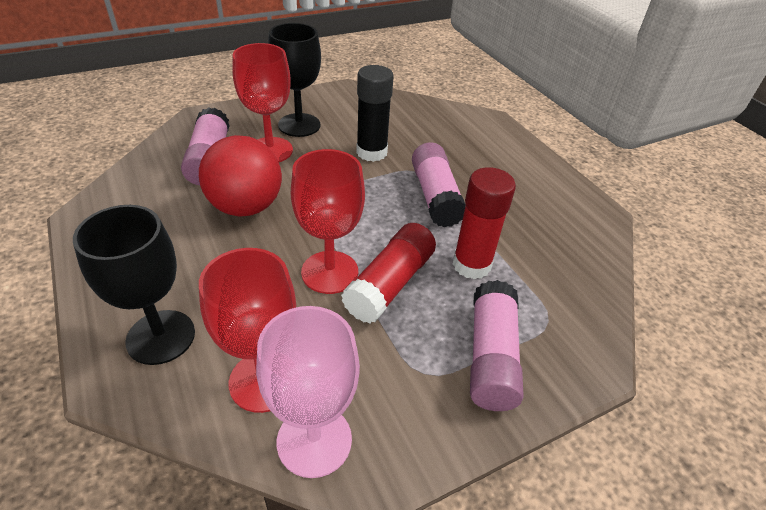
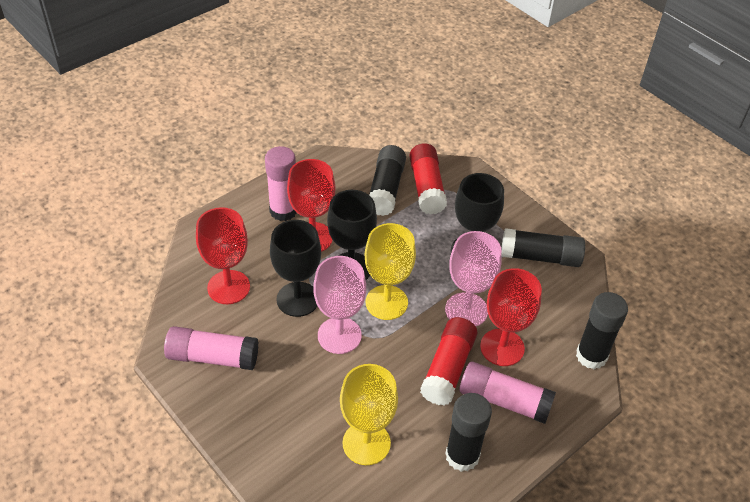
black glue stick: 1 -> 4
black goblet: 2 -> 3
pink goblet: 1 -> 2
red ball: 1 -> 0
yellow goblet: 0 -> 2

